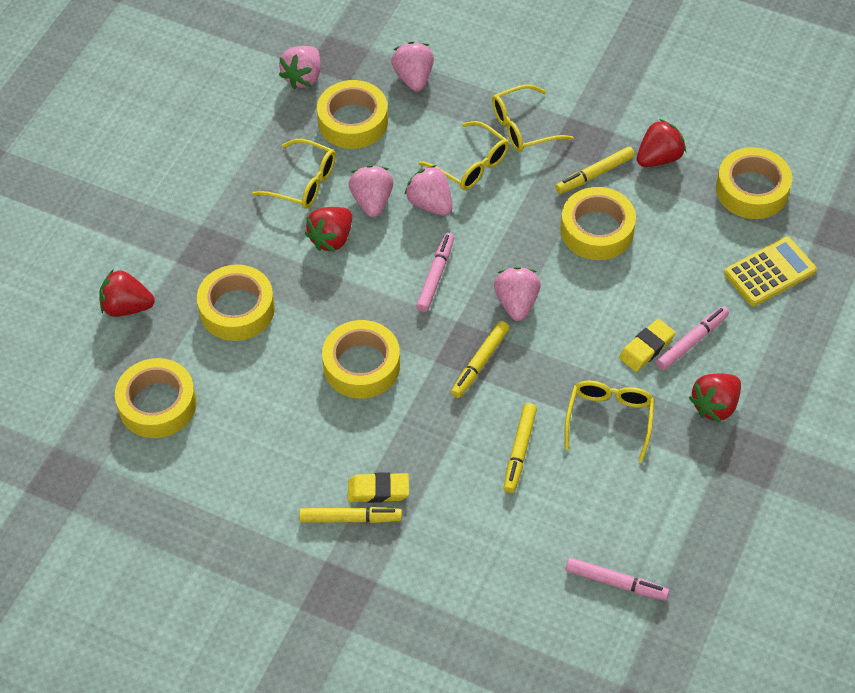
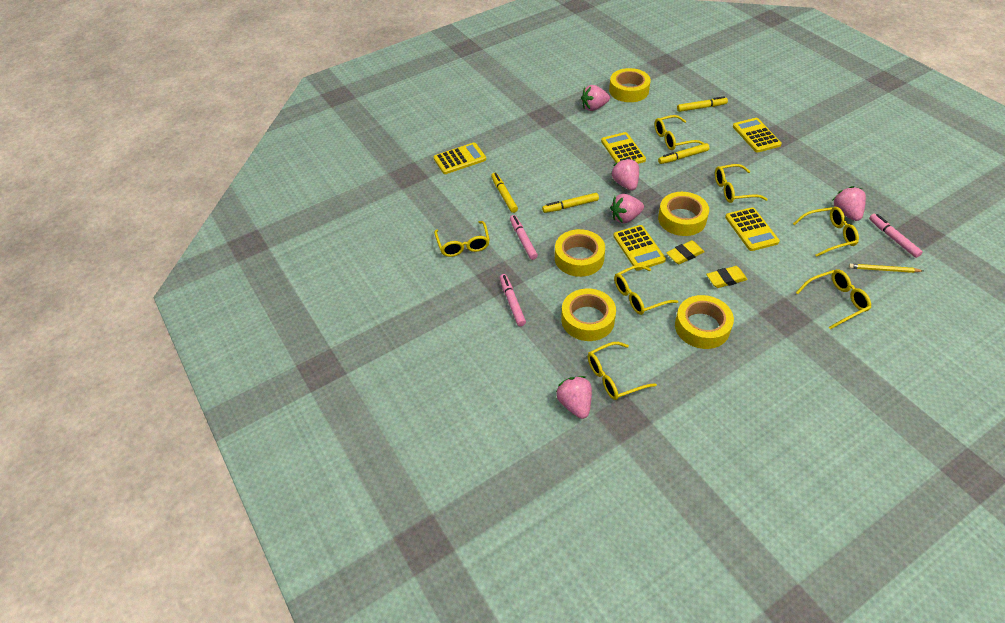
red strawberry: 4 -> 0
yellow calculator: 1 -> 5
yellow glasses: 4 -> 7
yellow pencil: 0 -> 1
yellow tape: 6 -> 5

